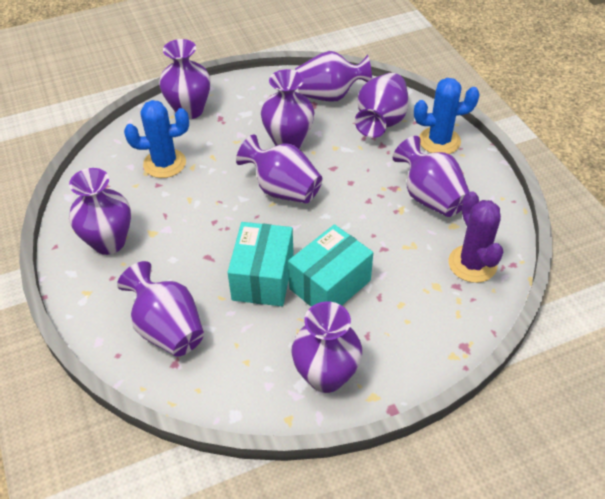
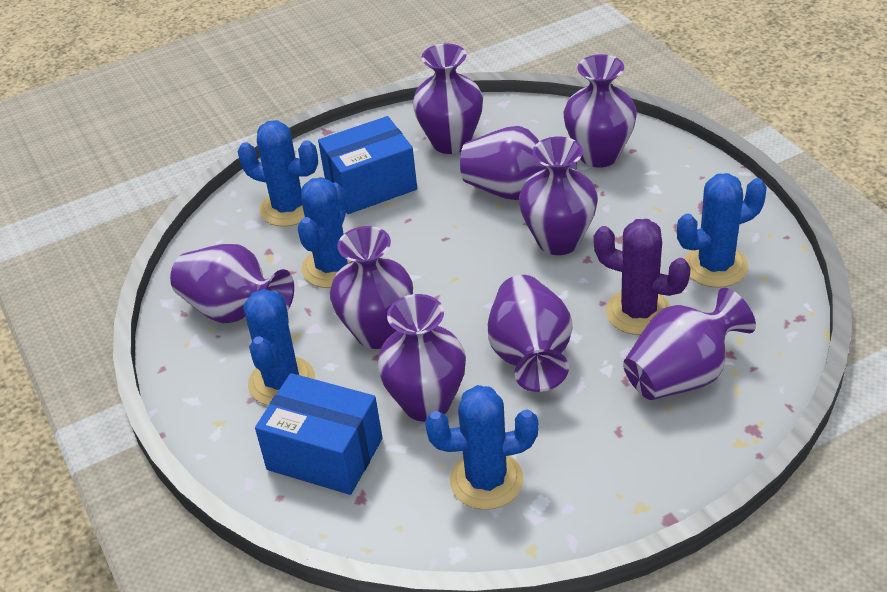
blue box: 0 -> 2
blue cactus: 2 -> 5
turquoise box: 2 -> 0

